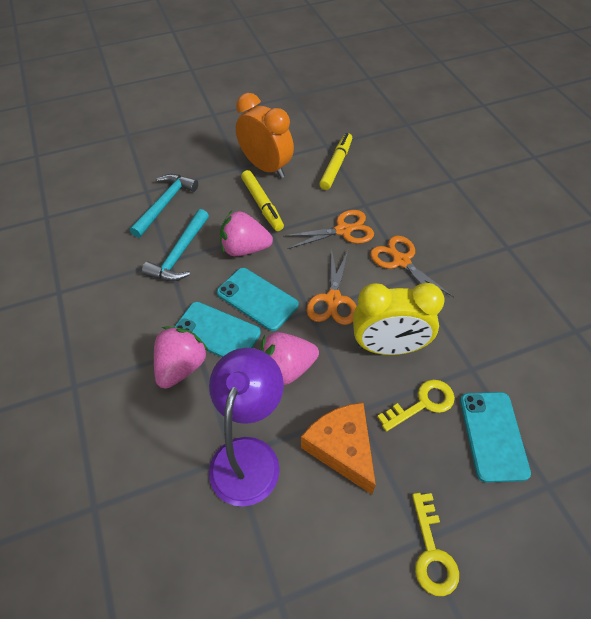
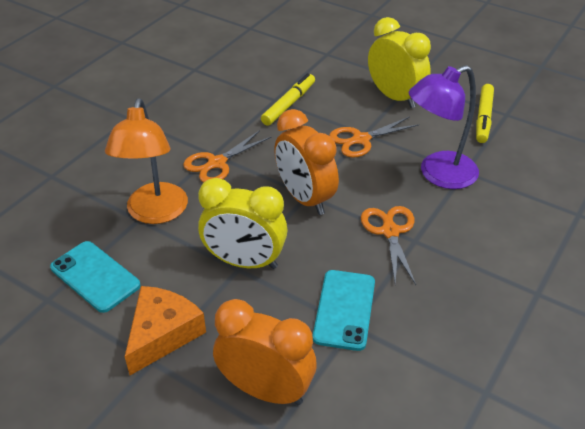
orange clock: 1 -> 2
orange lamp: 0 -> 1
pink strawberry: 3 -> 0
turquoise hammer: 2 -> 0
turquoise phone: 3 -> 2
yellow clock: 1 -> 2
yellow key: 2 -> 0

